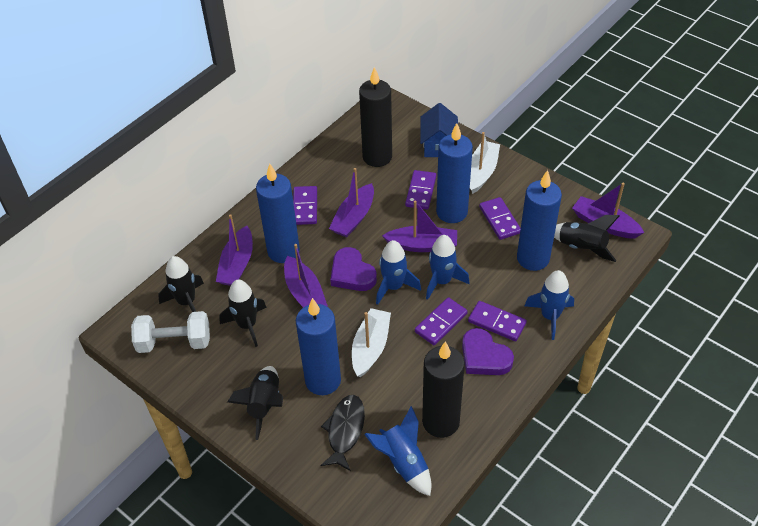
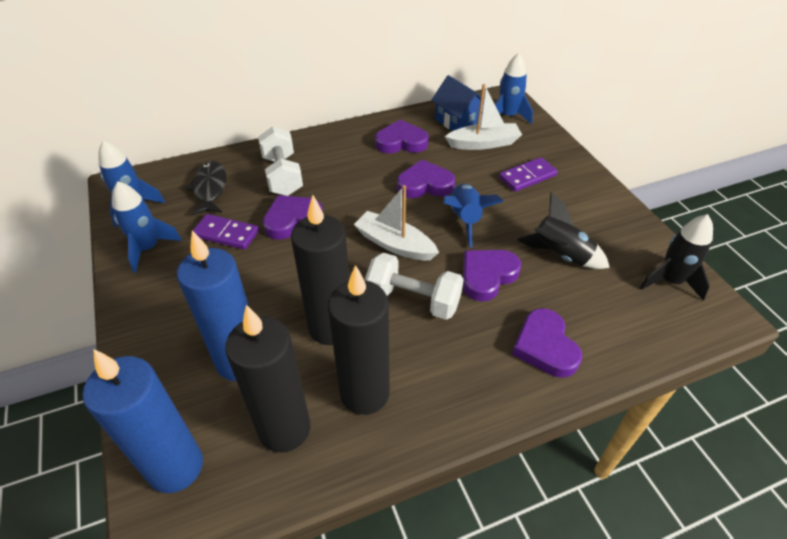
black candle: 2 -> 3
black rocket: 4 -> 2
blue candle: 4 -> 2
purple boat: 5 -> 0
purple domino: 5 -> 2
purple heart: 2 -> 5
white dumbbell: 1 -> 2

